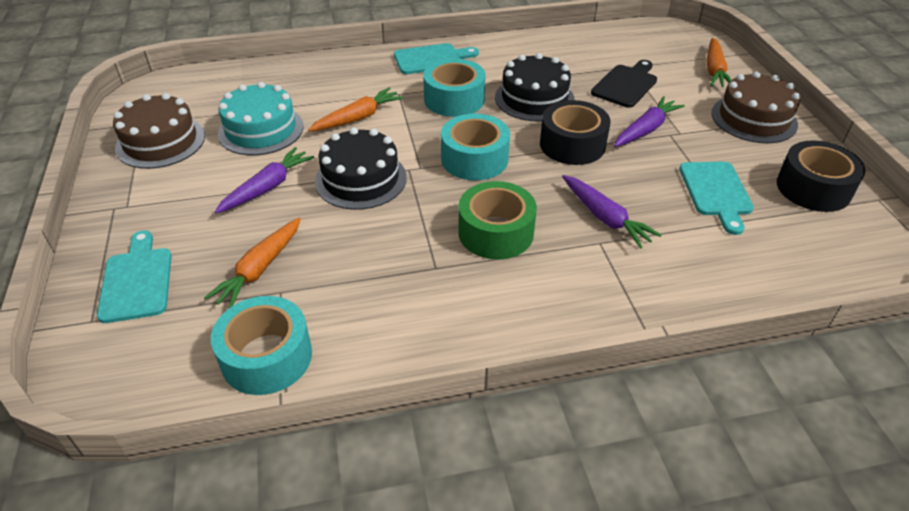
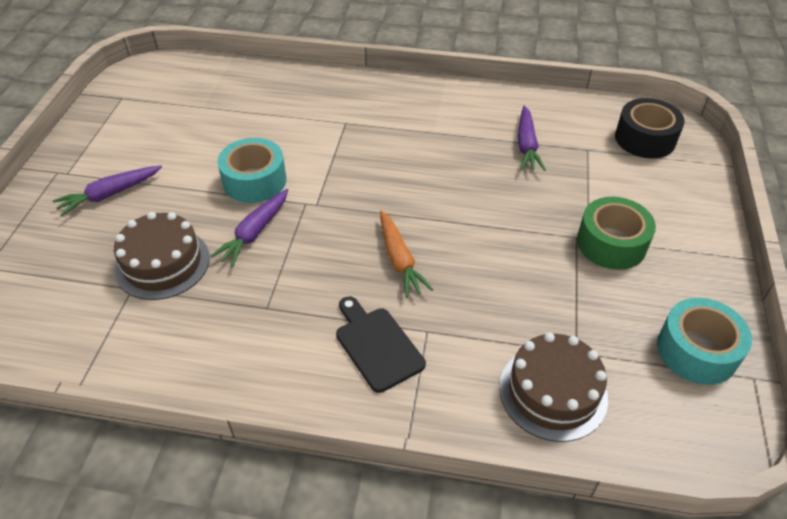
black cake: 2 -> 0
black tape: 2 -> 1
orange carrot: 3 -> 1
turquoise cake: 1 -> 0
turquoise cutting board: 3 -> 0
turquoise tape: 3 -> 2

